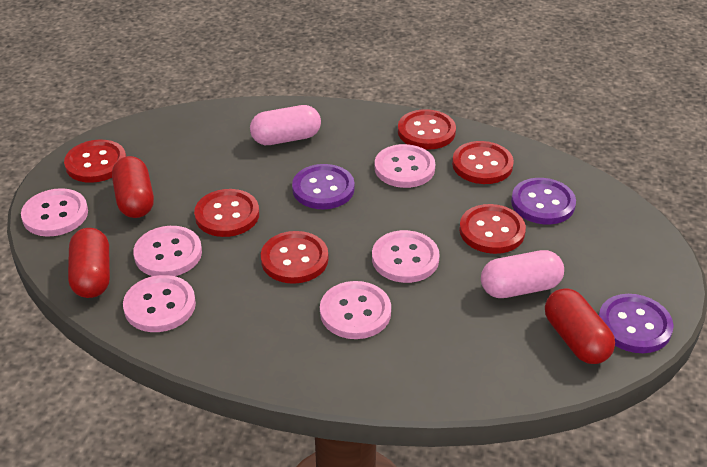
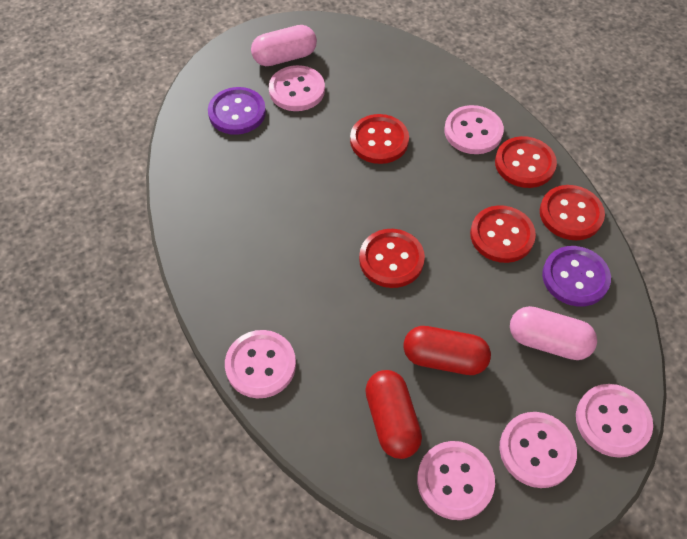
purple button: 3 -> 2
red button: 6 -> 5
red capsule: 3 -> 2

